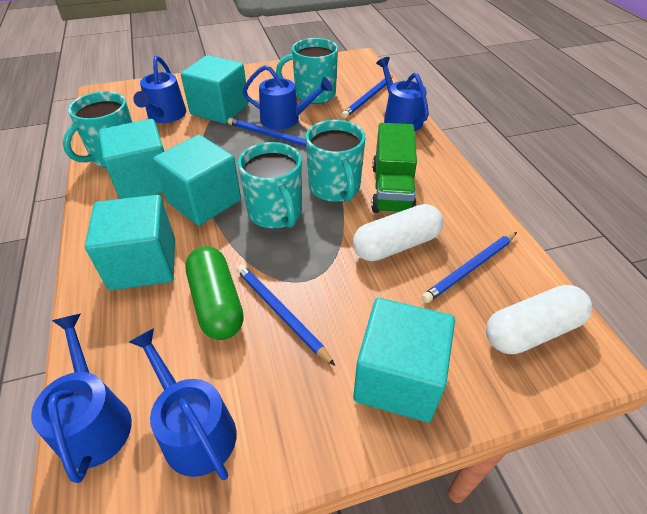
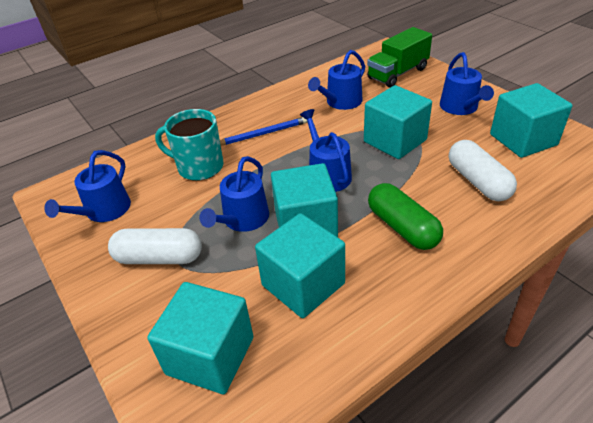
blue pencil: 4 -> 1
turquoise mug: 4 -> 1

